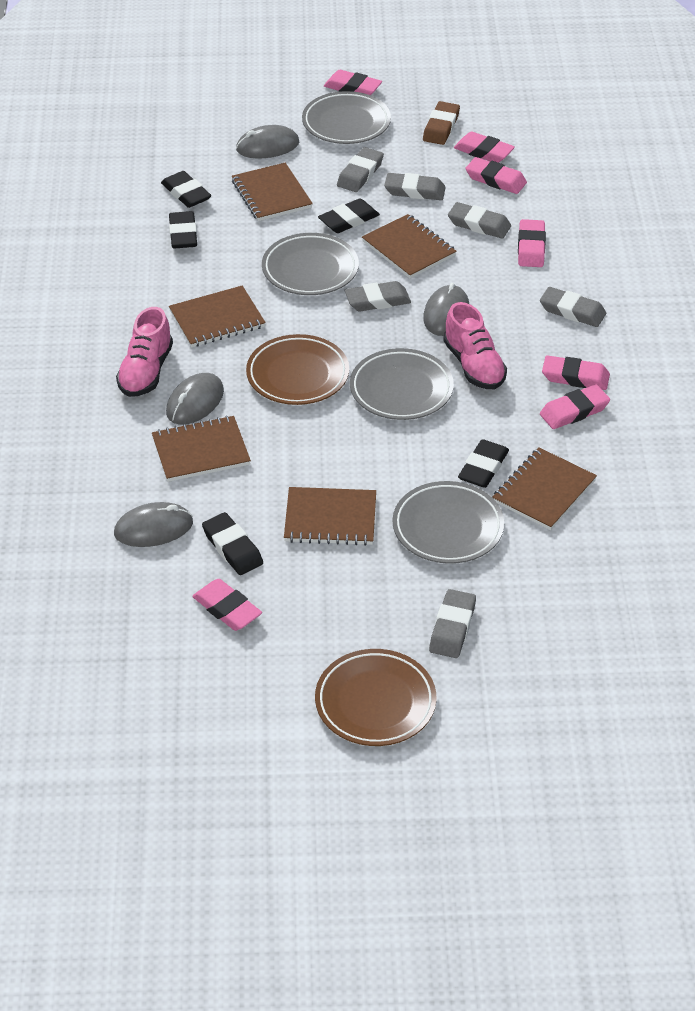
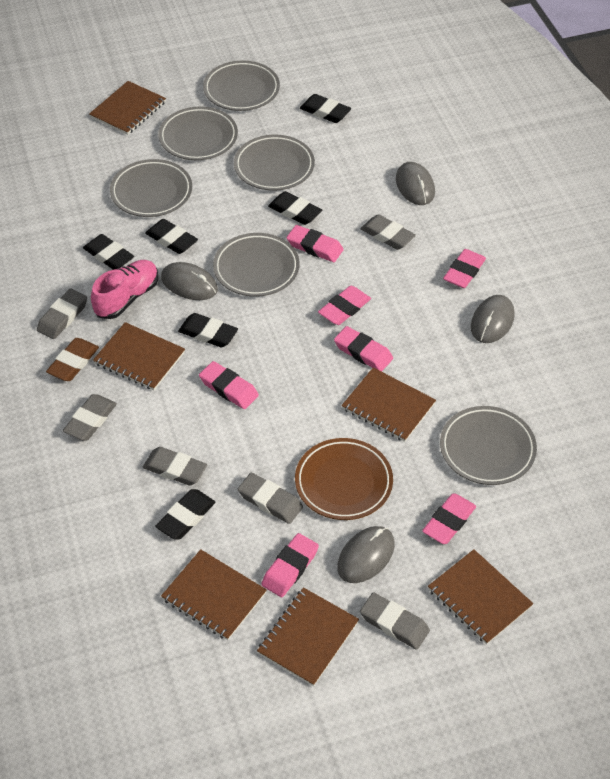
black eraser: 5 -> 6
brown plate: 2 -> 1
grey plate: 4 -> 6
pink shoe: 2 -> 1

